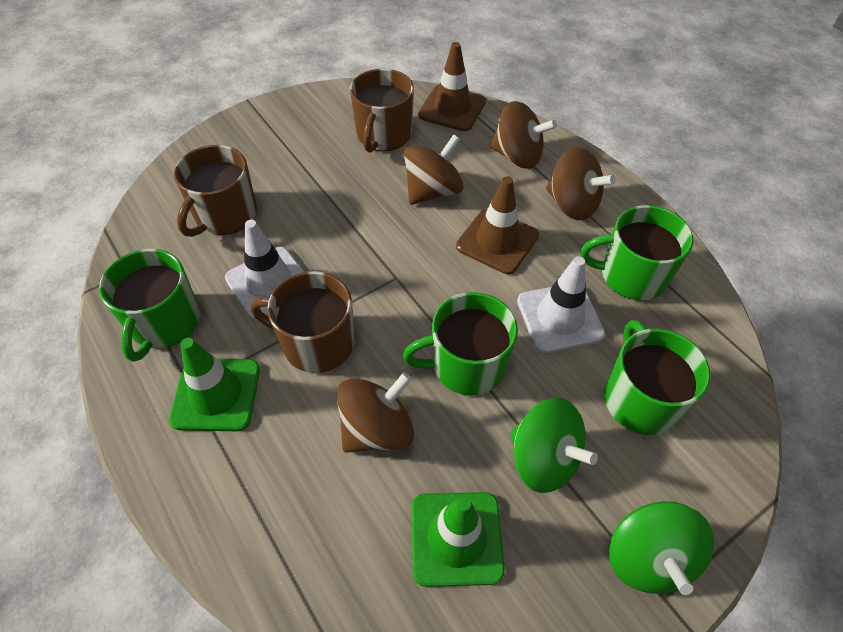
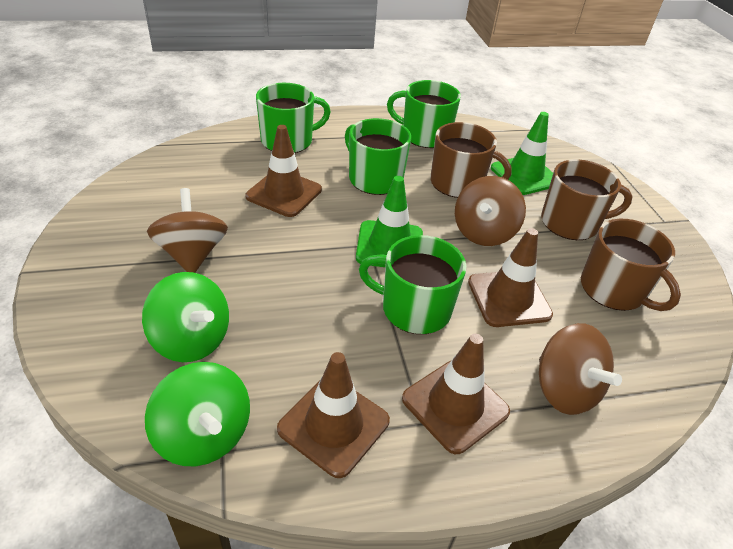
brown spinning top: 4 -> 3
brown traffic cone: 2 -> 4
white traffic cone: 2 -> 0

